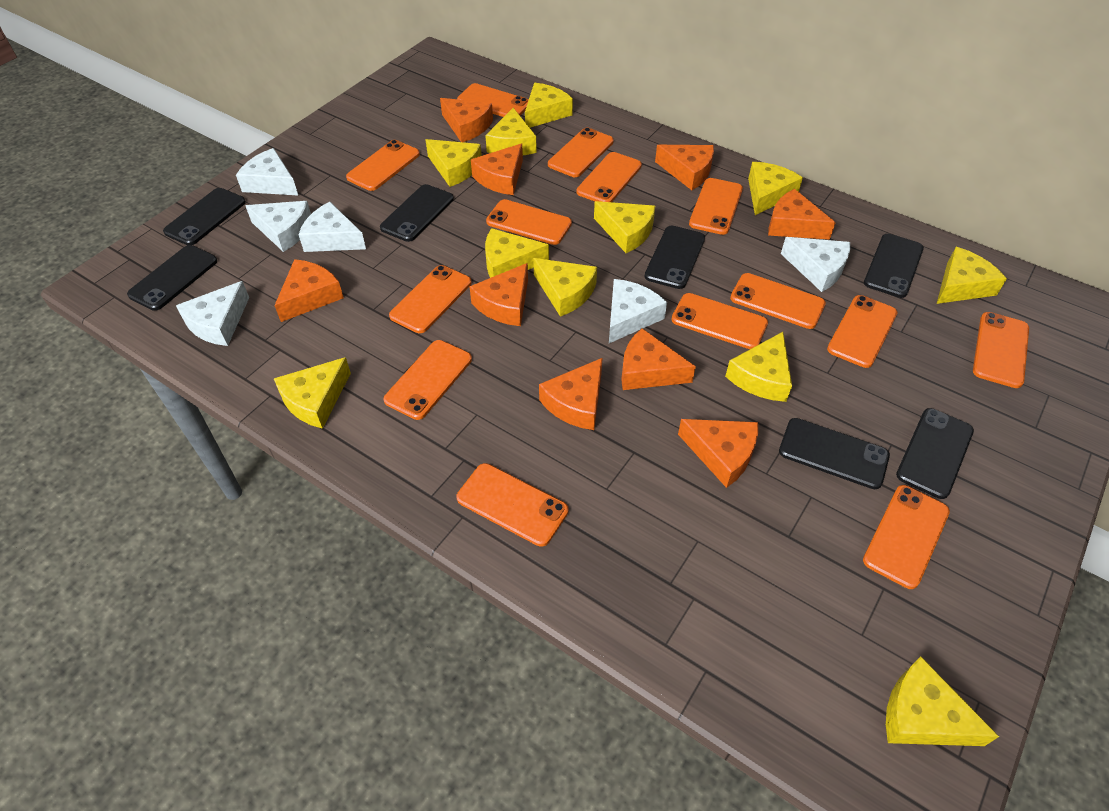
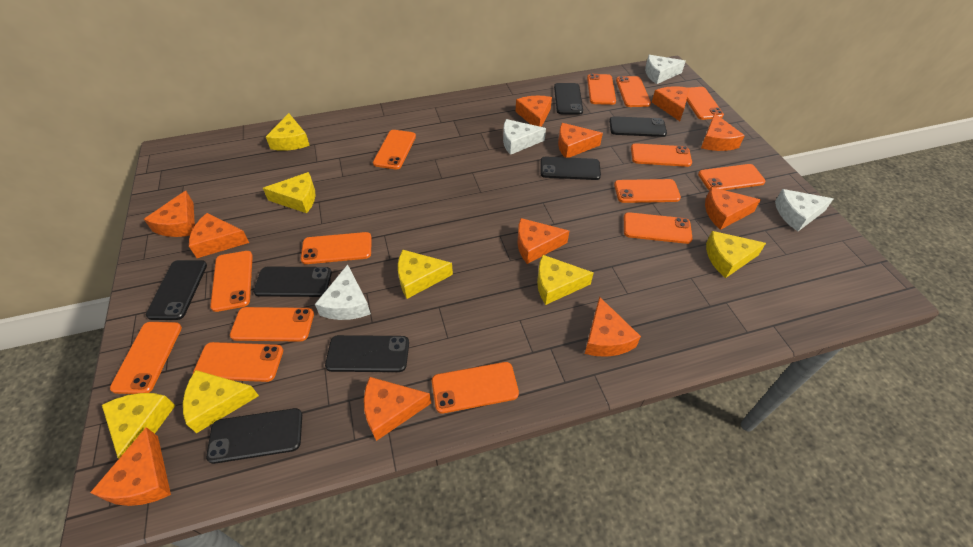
orange cheese: 9 -> 11
white cheese: 6 -> 4
yellow cheese: 11 -> 7

